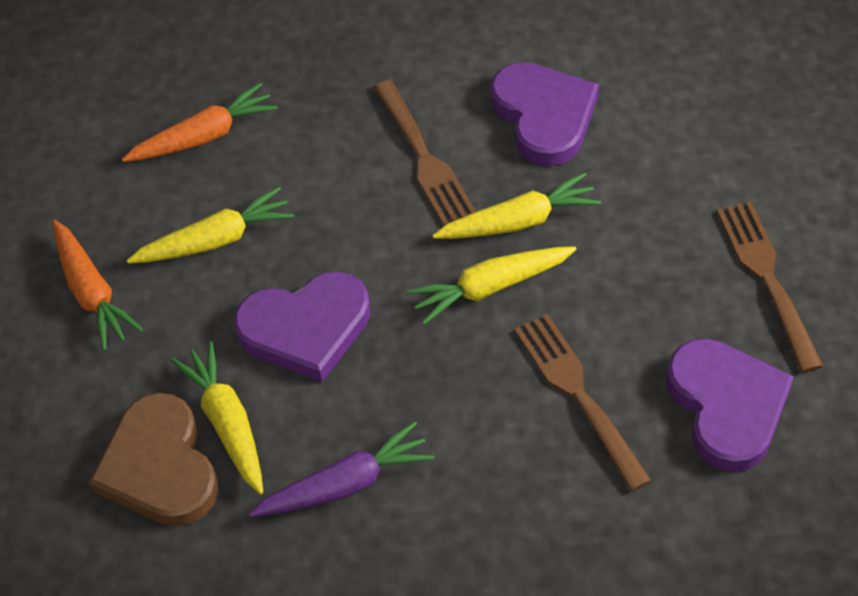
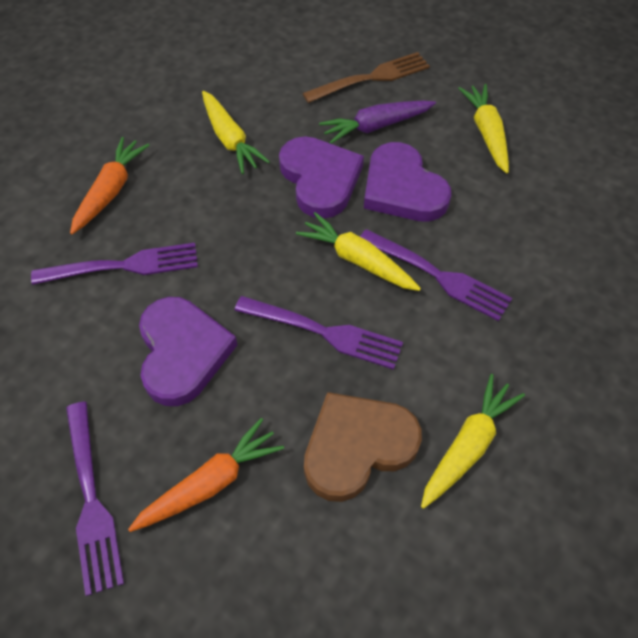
brown fork: 3 -> 1
purple fork: 0 -> 4

